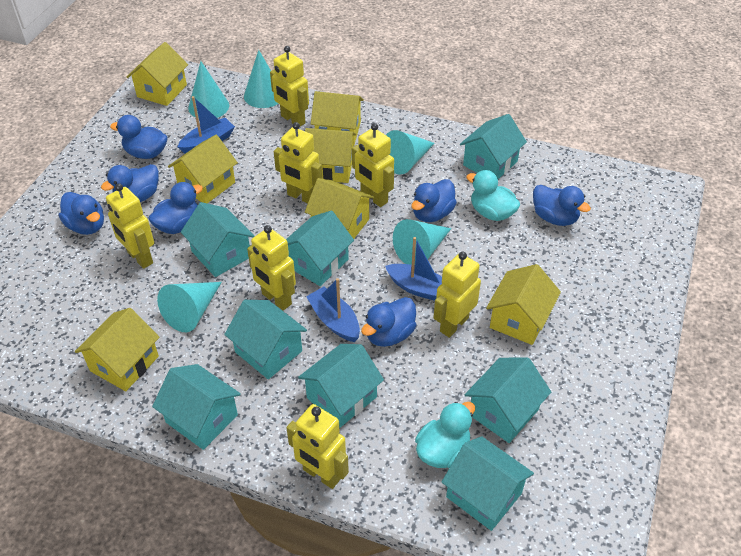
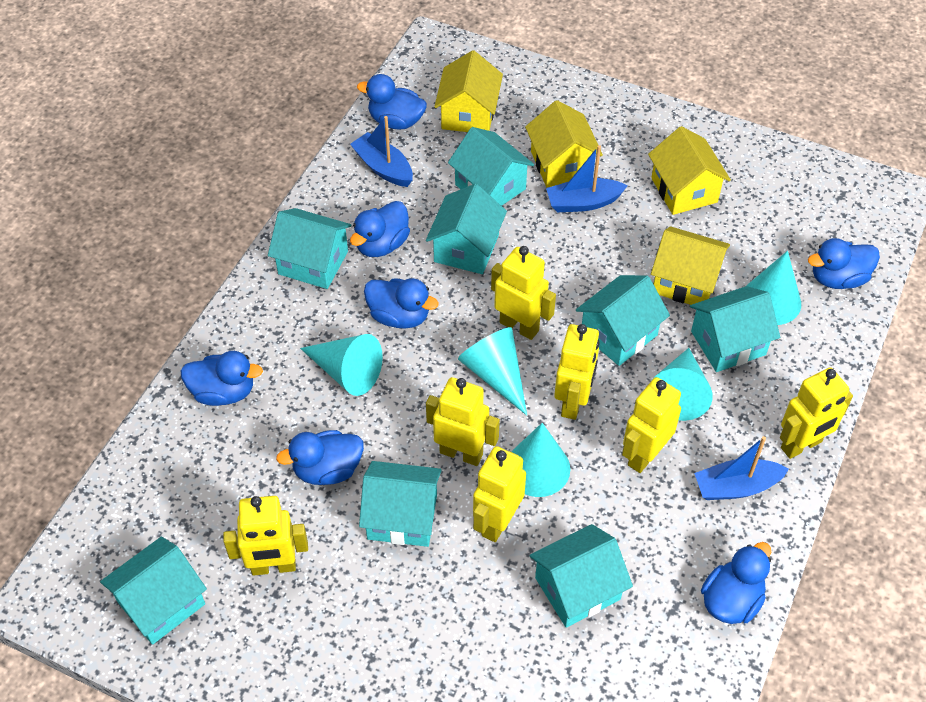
turquoise duck: 2 -> 0
yellow house: 7 -> 4

